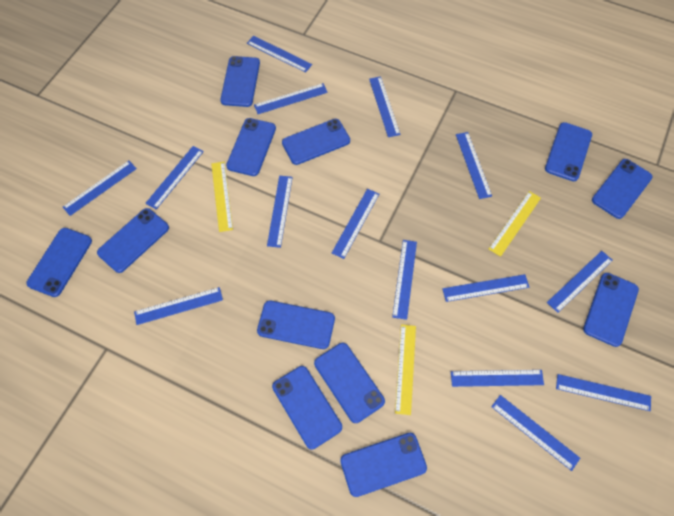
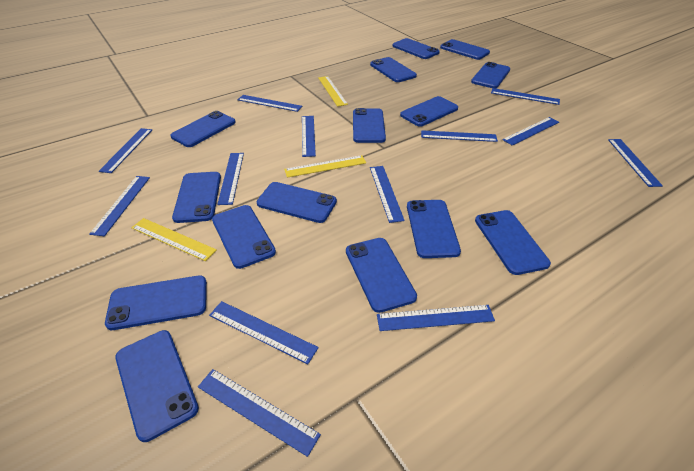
blue phone: 12 -> 15
blue ruler: 15 -> 13

